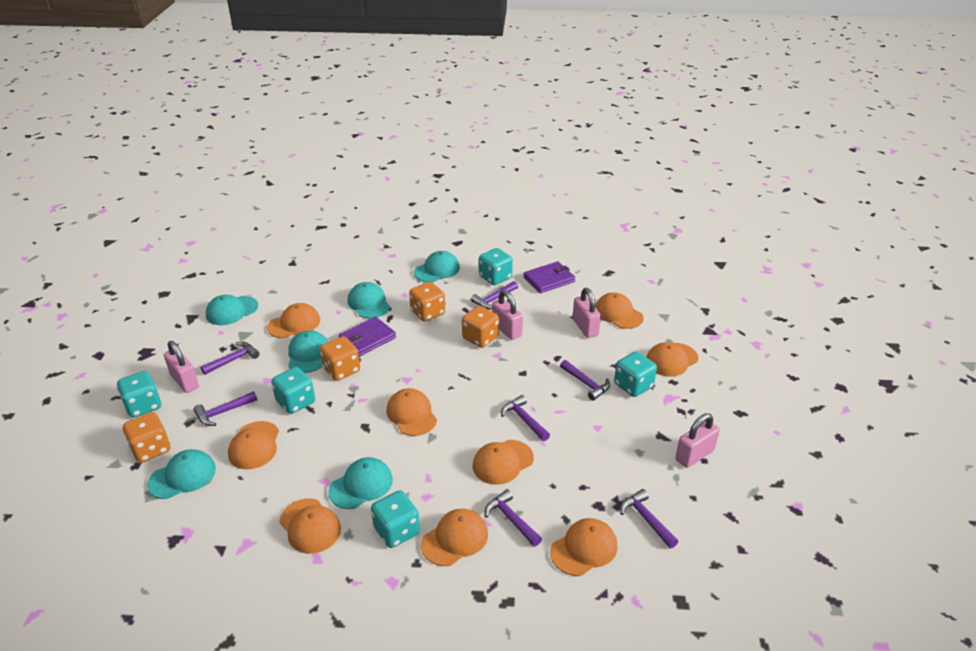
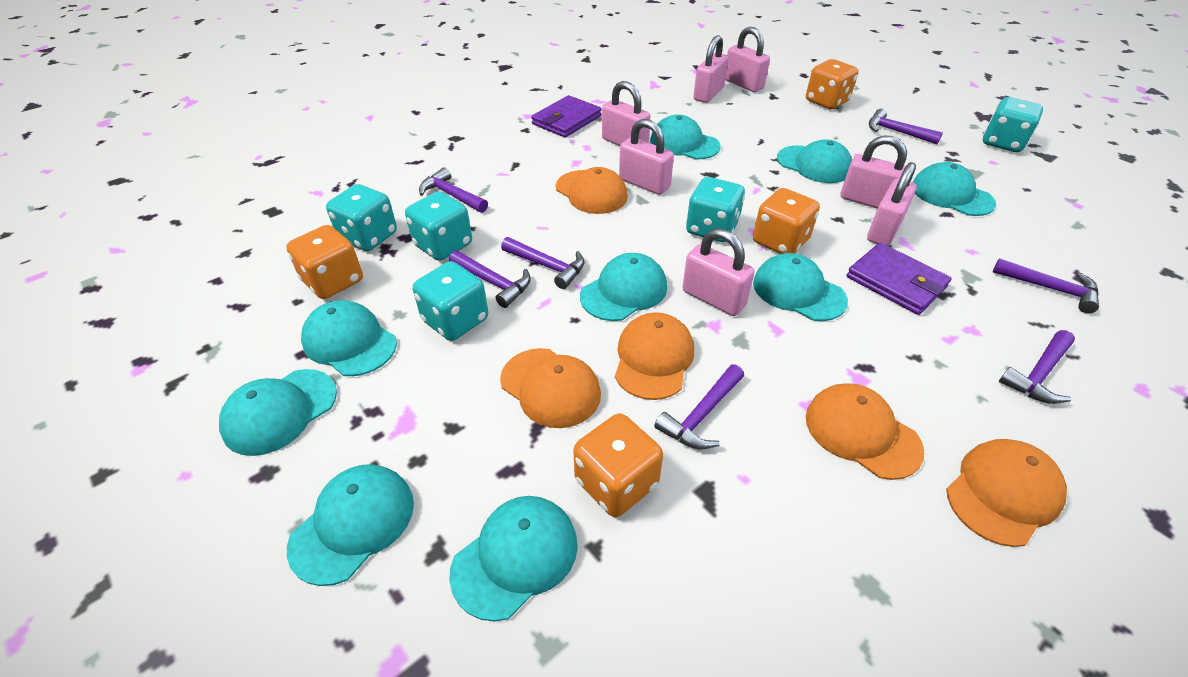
orange cap: 9 -> 5
pink padlock: 4 -> 7
turquoise cap: 6 -> 9

